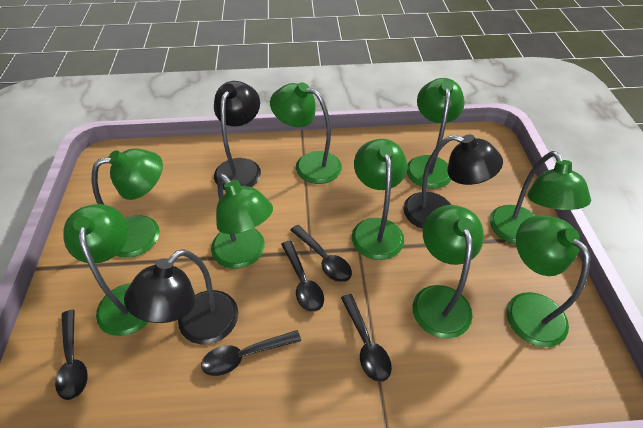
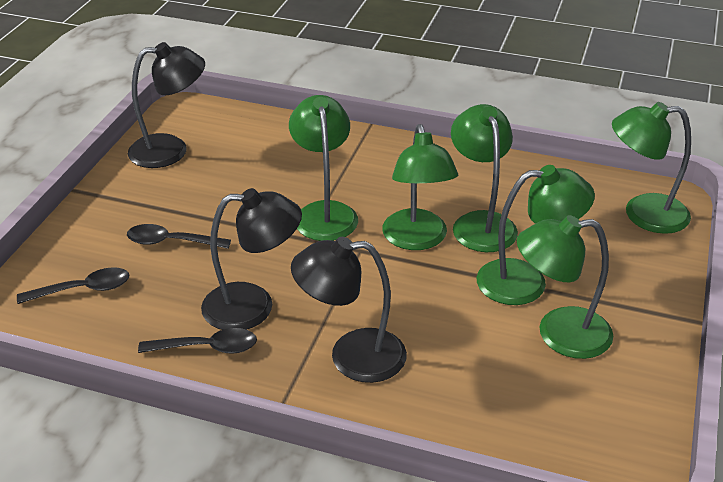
black spoon: 5 -> 3
green lamp: 9 -> 6

